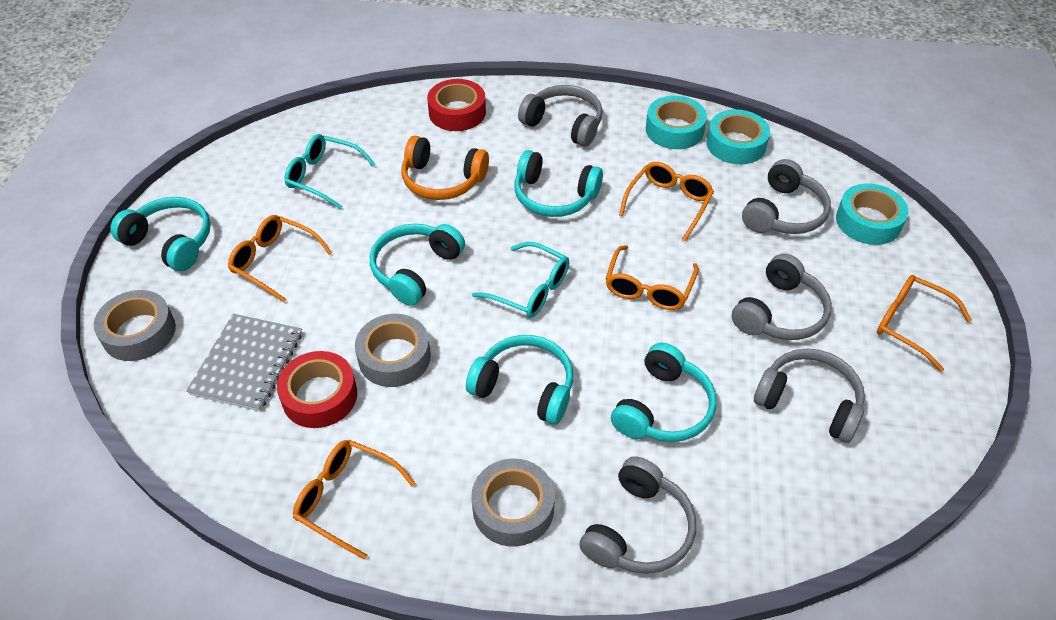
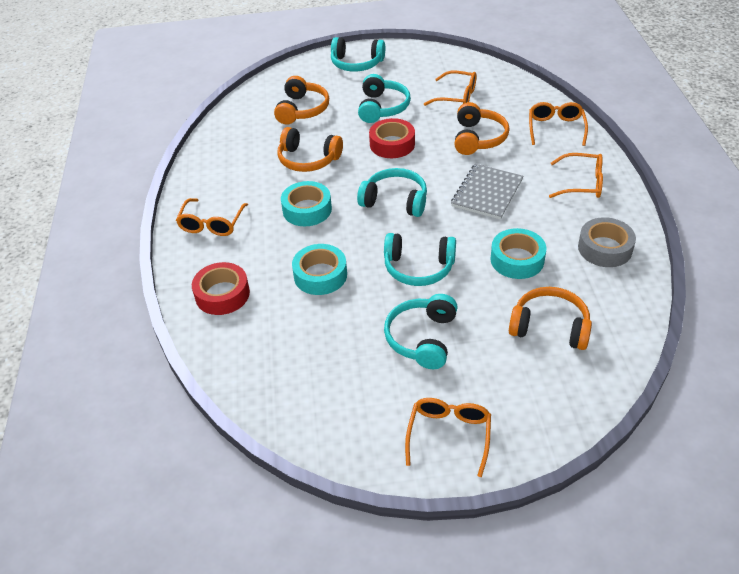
grey headphones: 5 -> 0
grey tape: 3 -> 1
orange headphones: 1 -> 4
turquoise glasses: 2 -> 0

